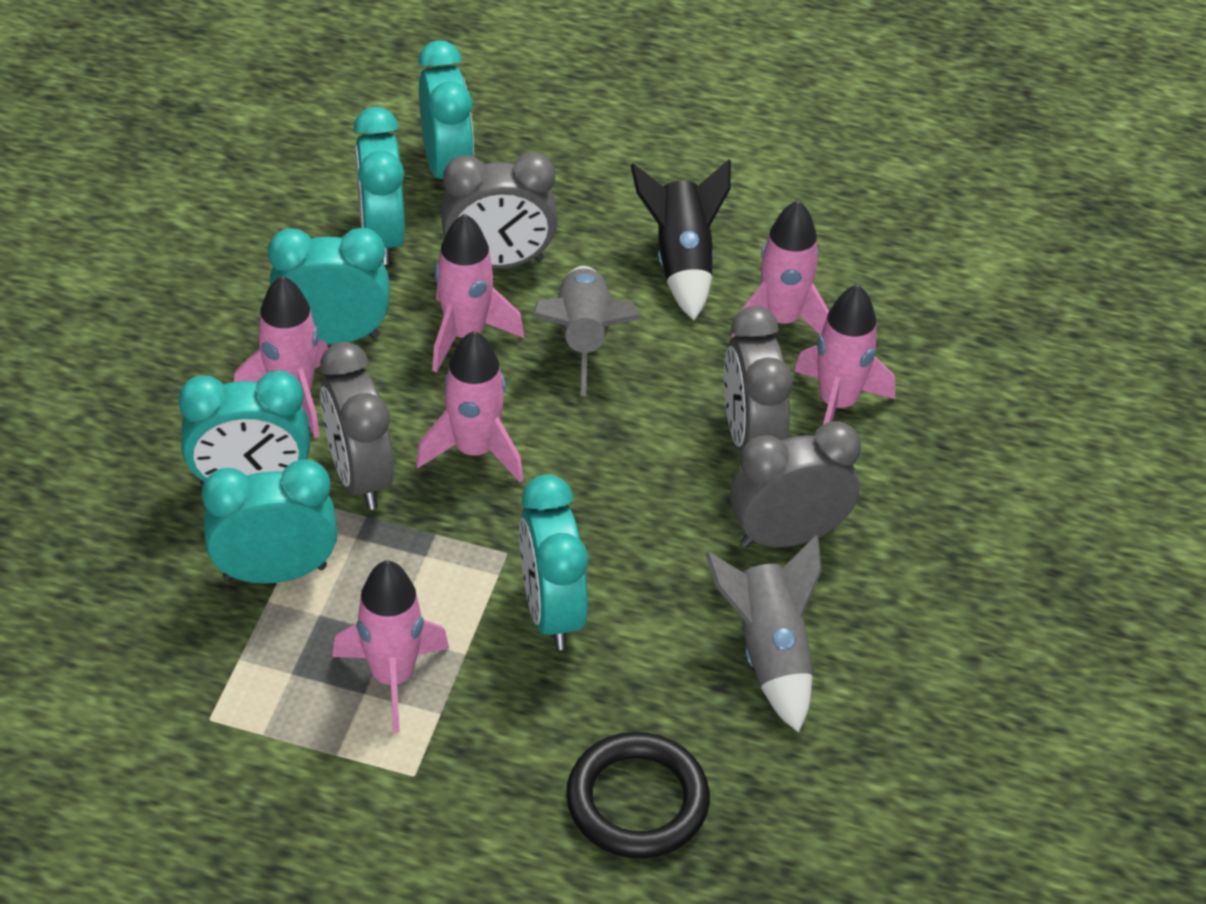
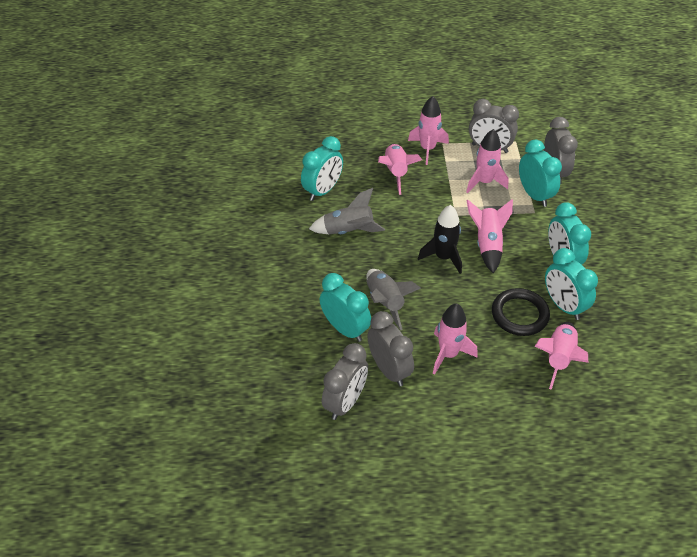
turquoise clock: 6 -> 5

